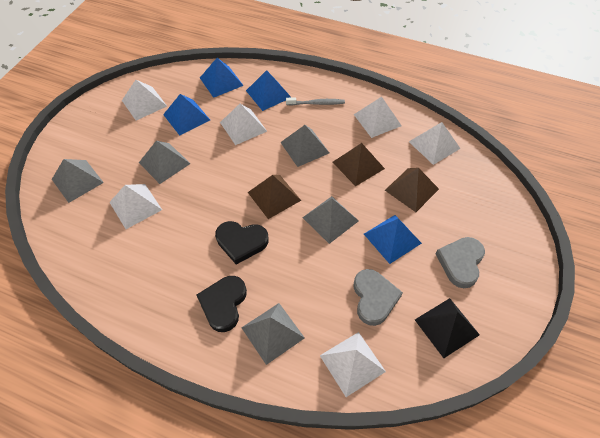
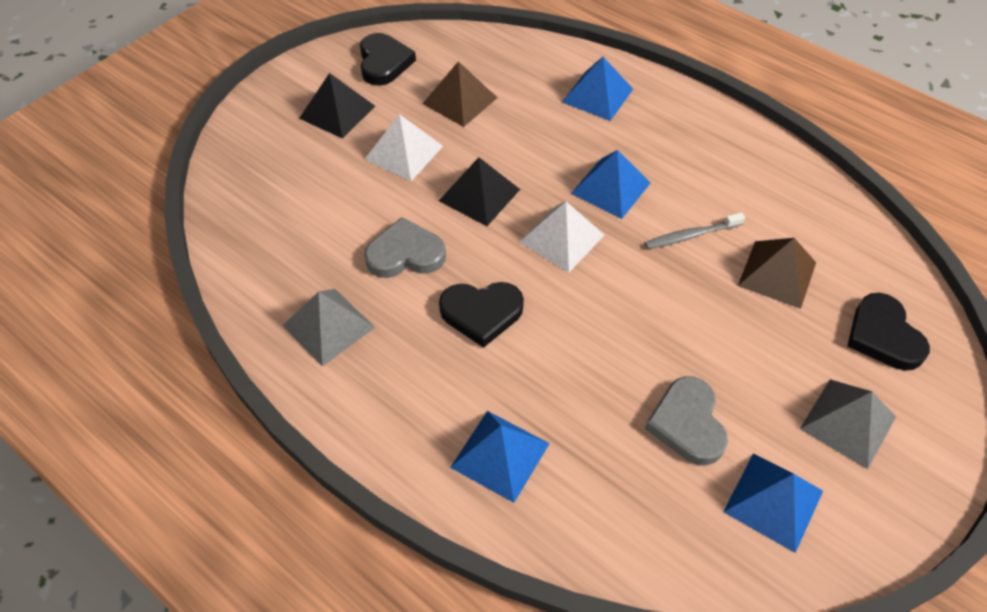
black heart: 2 -> 3
black pyramid: 1 -> 2
brown pyramid: 3 -> 2
grey pyramid: 5 -> 2
white pyramid: 6 -> 2

